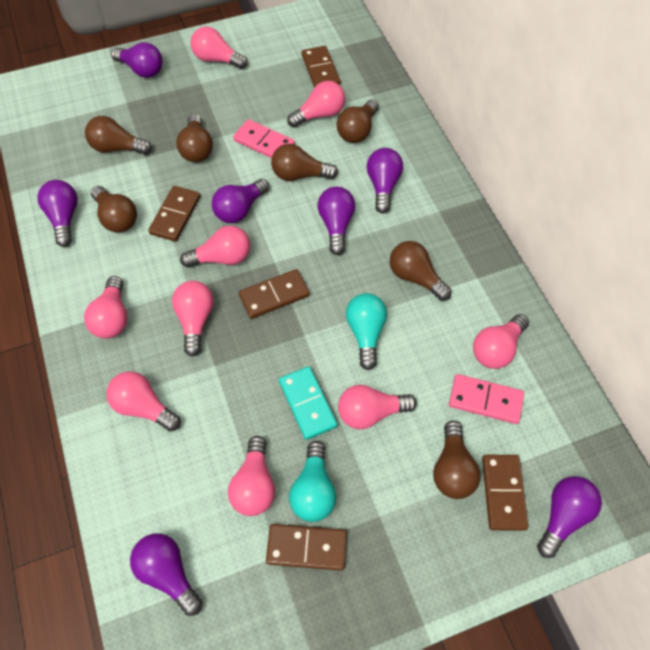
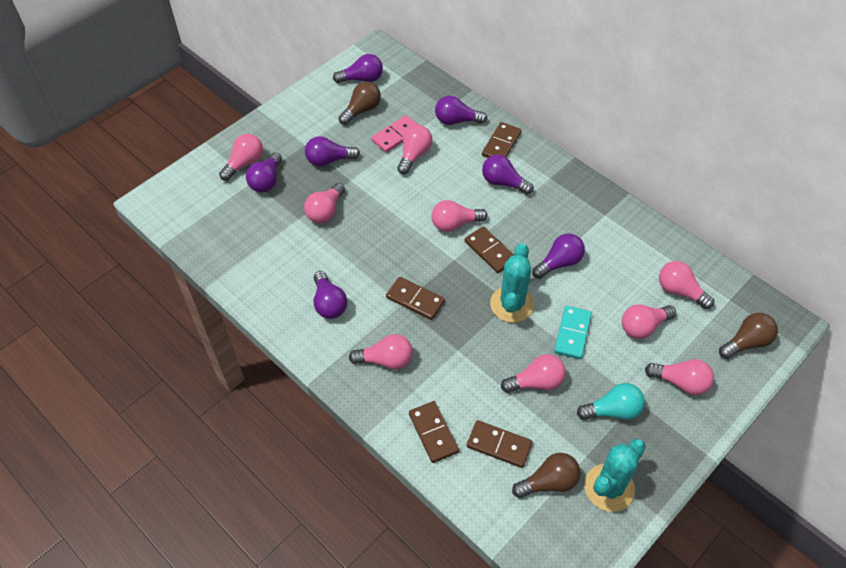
brown light bulb: 7 -> 3
pink domino: 2 -> 1
turquoise cactus: 0 -> 2
turquoise light bulb: 2 -> 1

